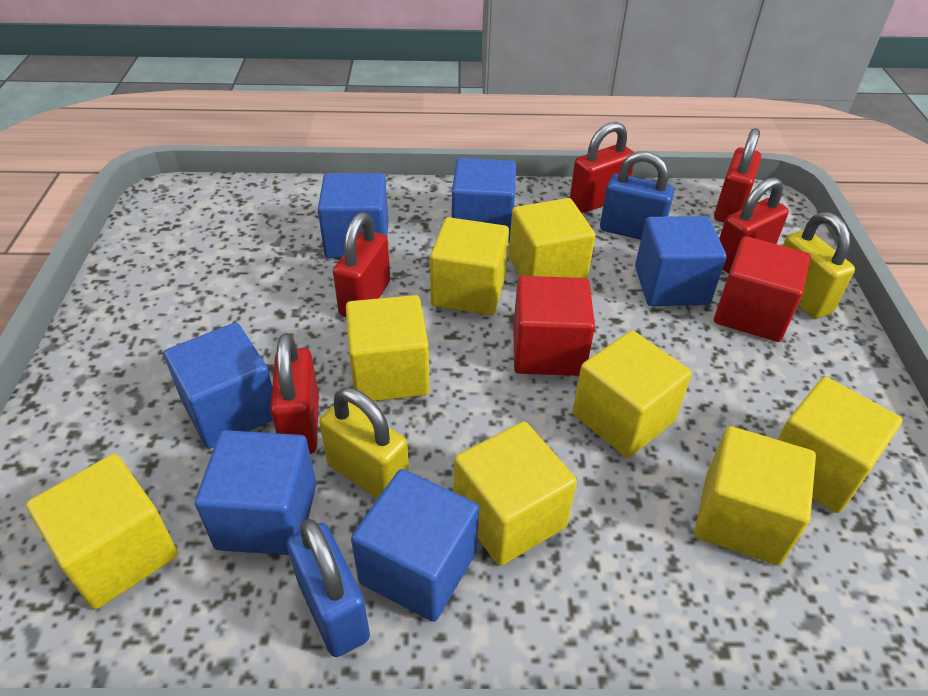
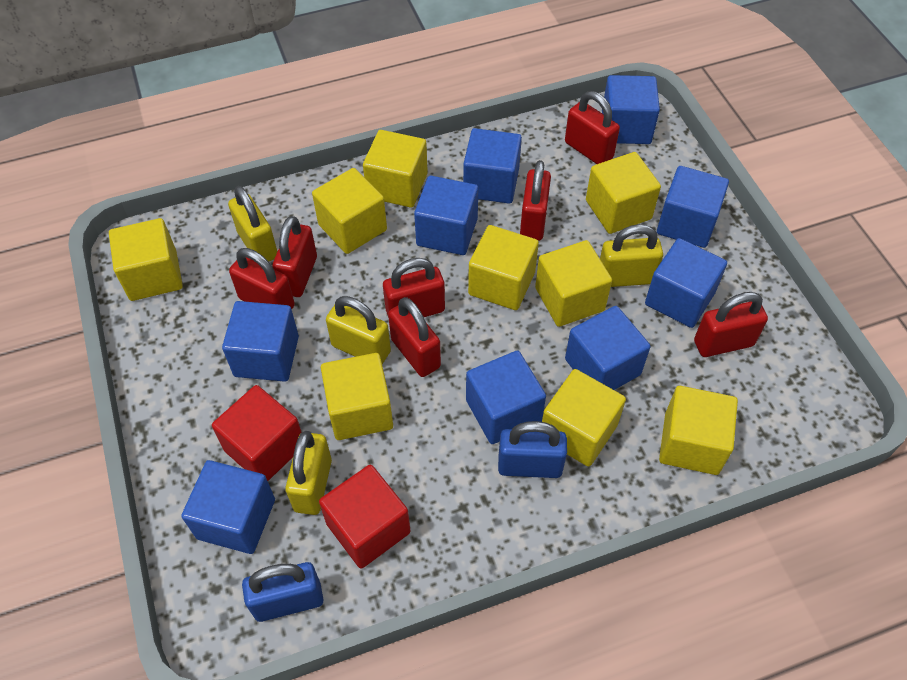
blue cube: 6 -> 9
red padlock: 5 -> 7
yellow cube: 8 -> 9
yellow padlock: 2 -> 4

